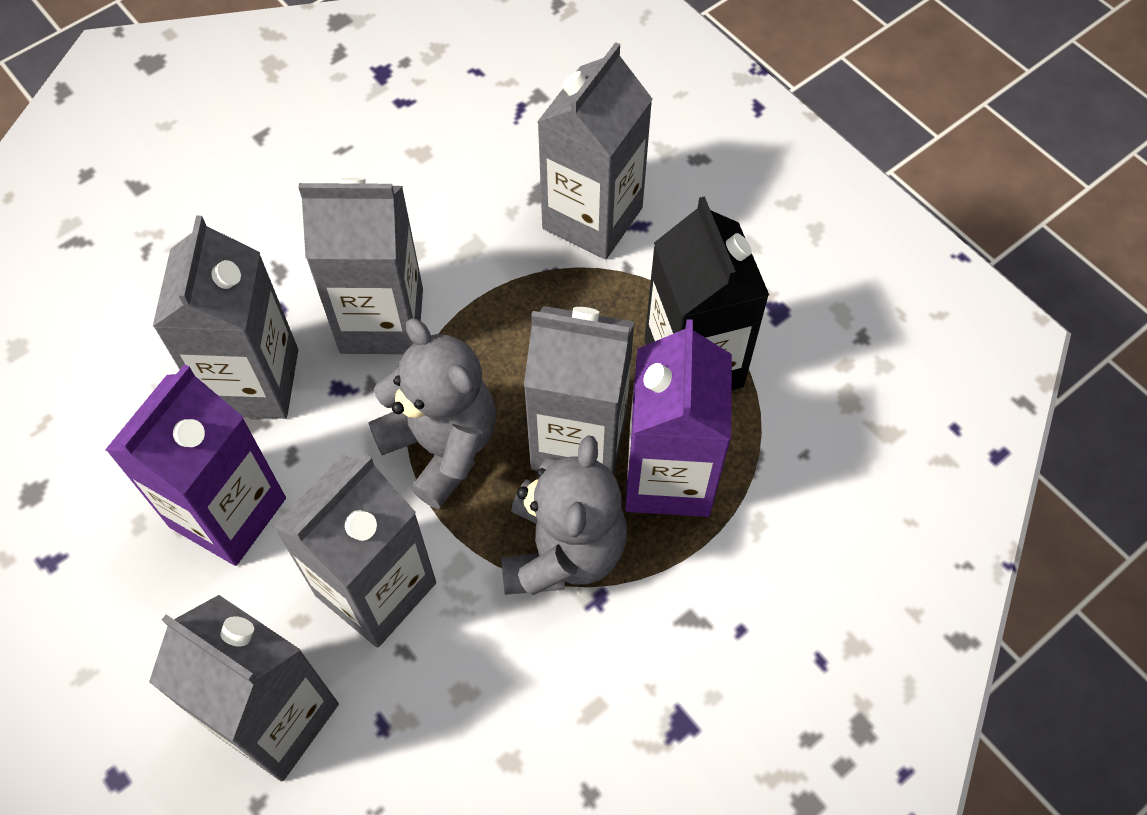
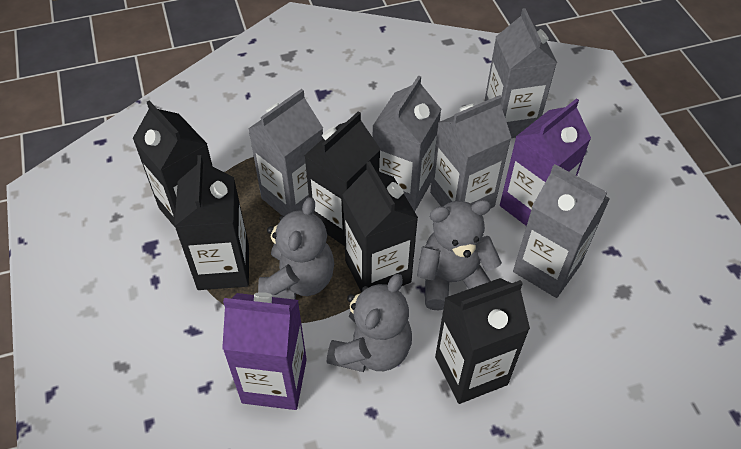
black carton: 1 -> 5
grey carton: 6 -> 5
grey teddy bear: 2 -> 3

